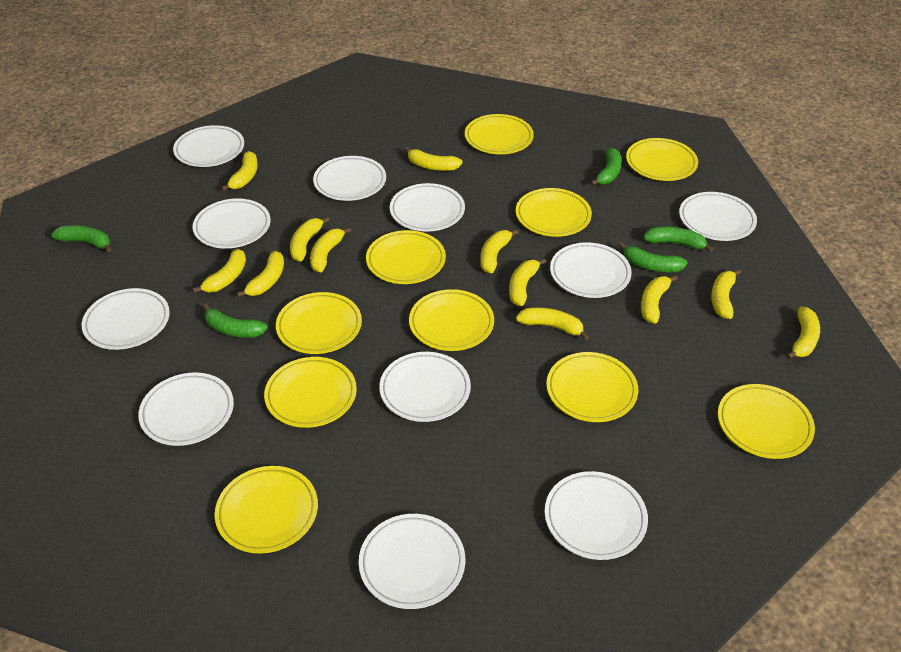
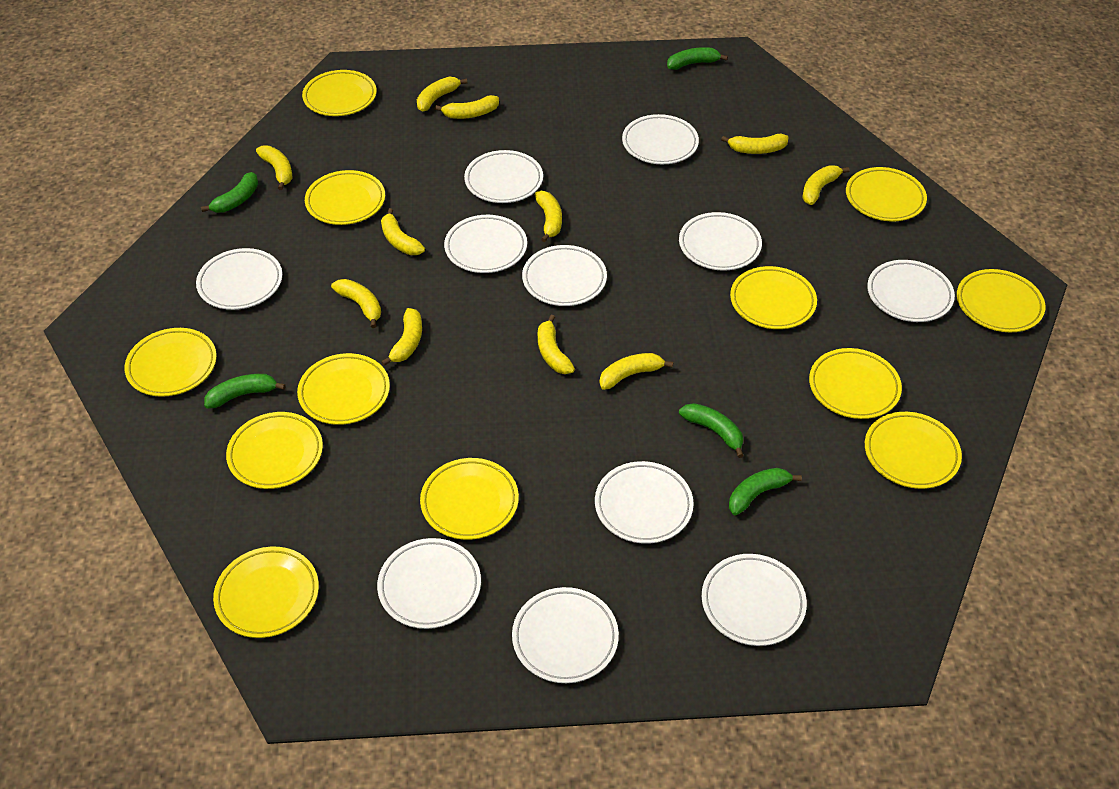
yellow banana: 12 -> 11
yellow plate: 10 -> 12

